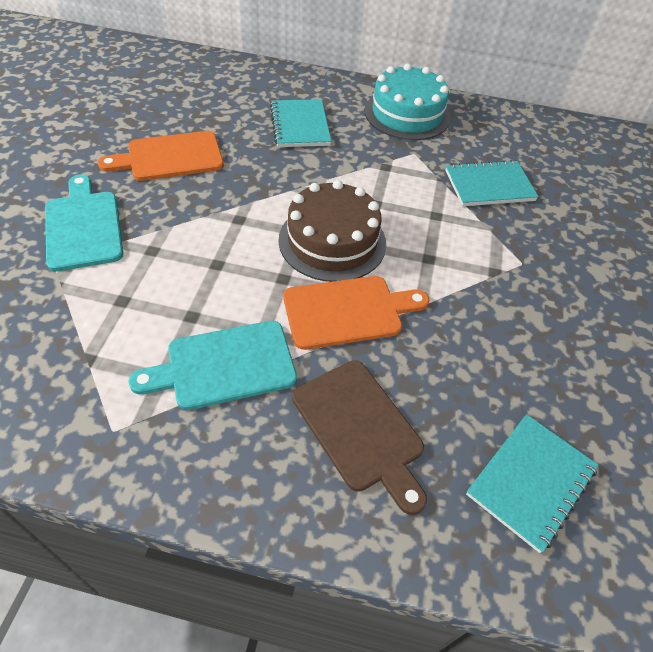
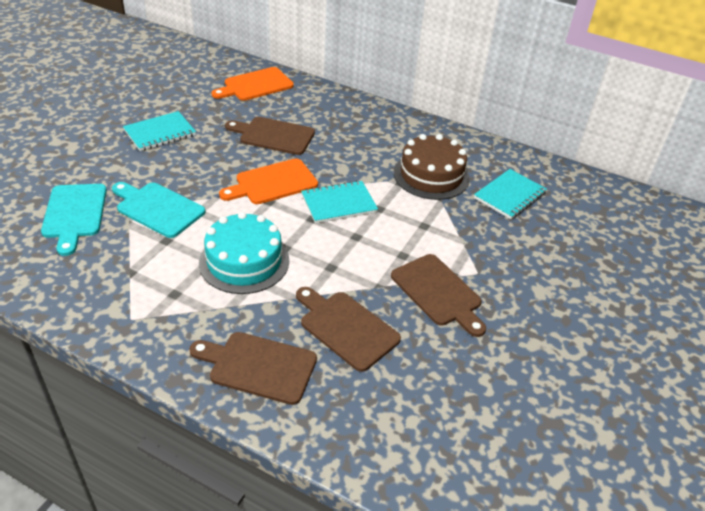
brown cutting board: 1 -> 4

